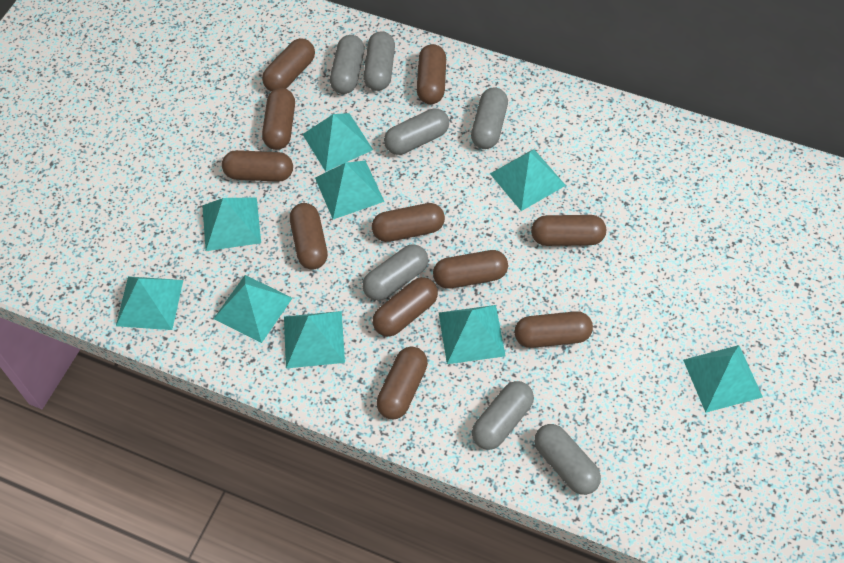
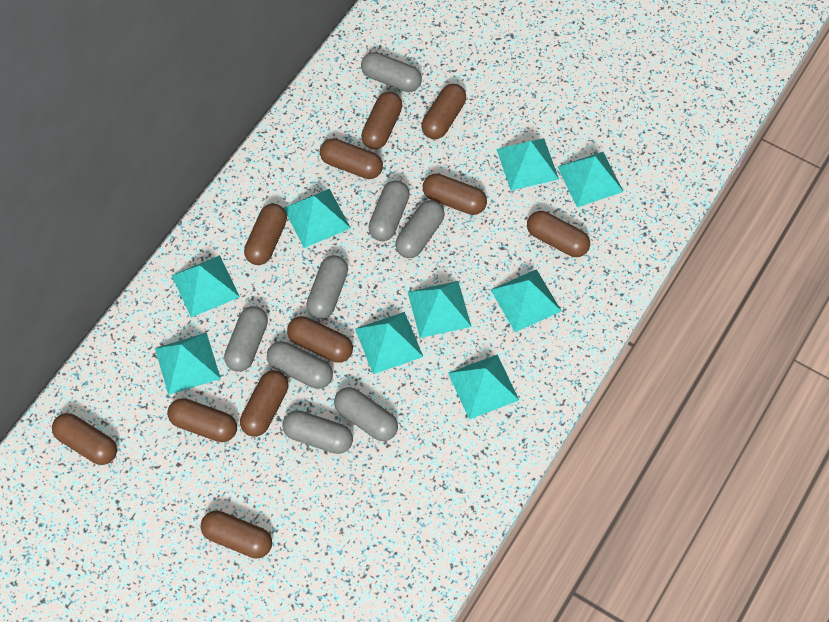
grey capsule: 7 -> 8

